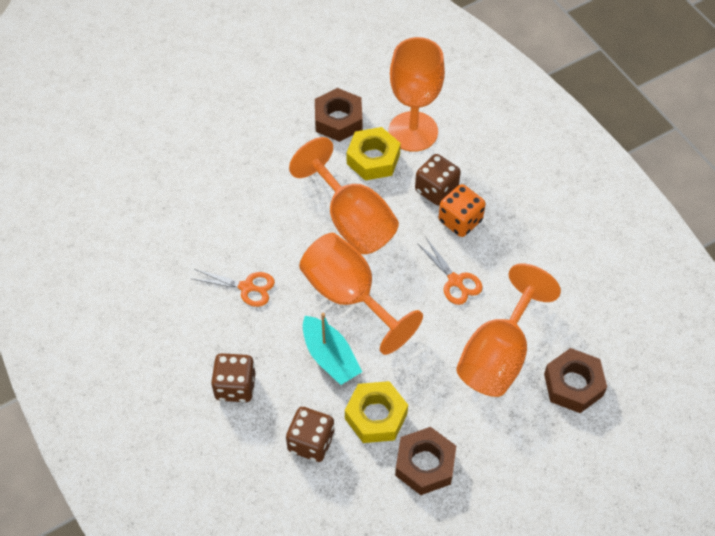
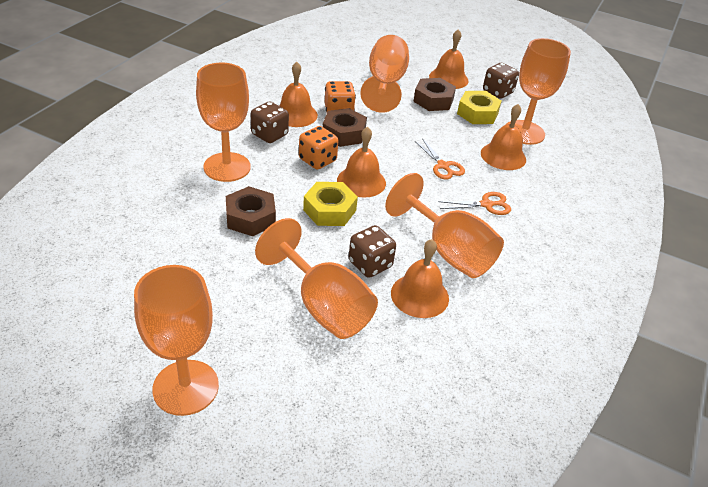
orange bell: 0 -> 5
orange dice: 1 -> 2
orange goblet: 4 -> 6
turquoise boat: 1 -> 0

